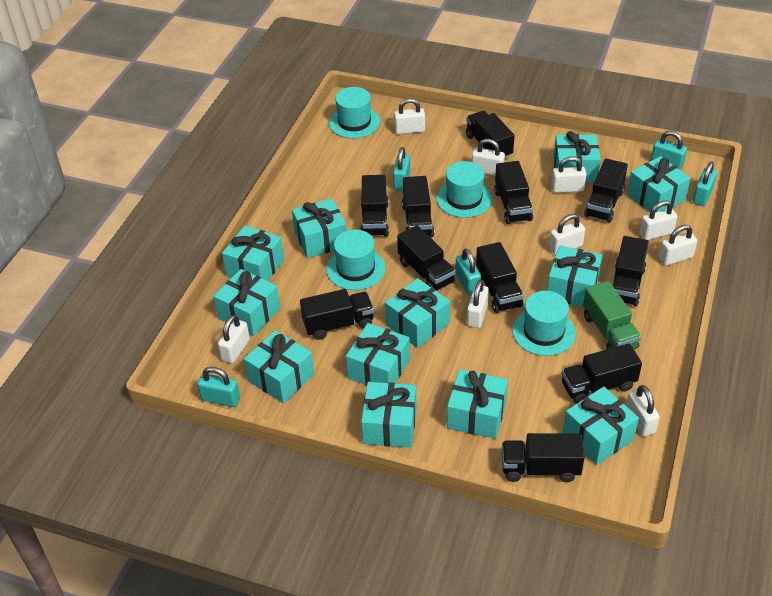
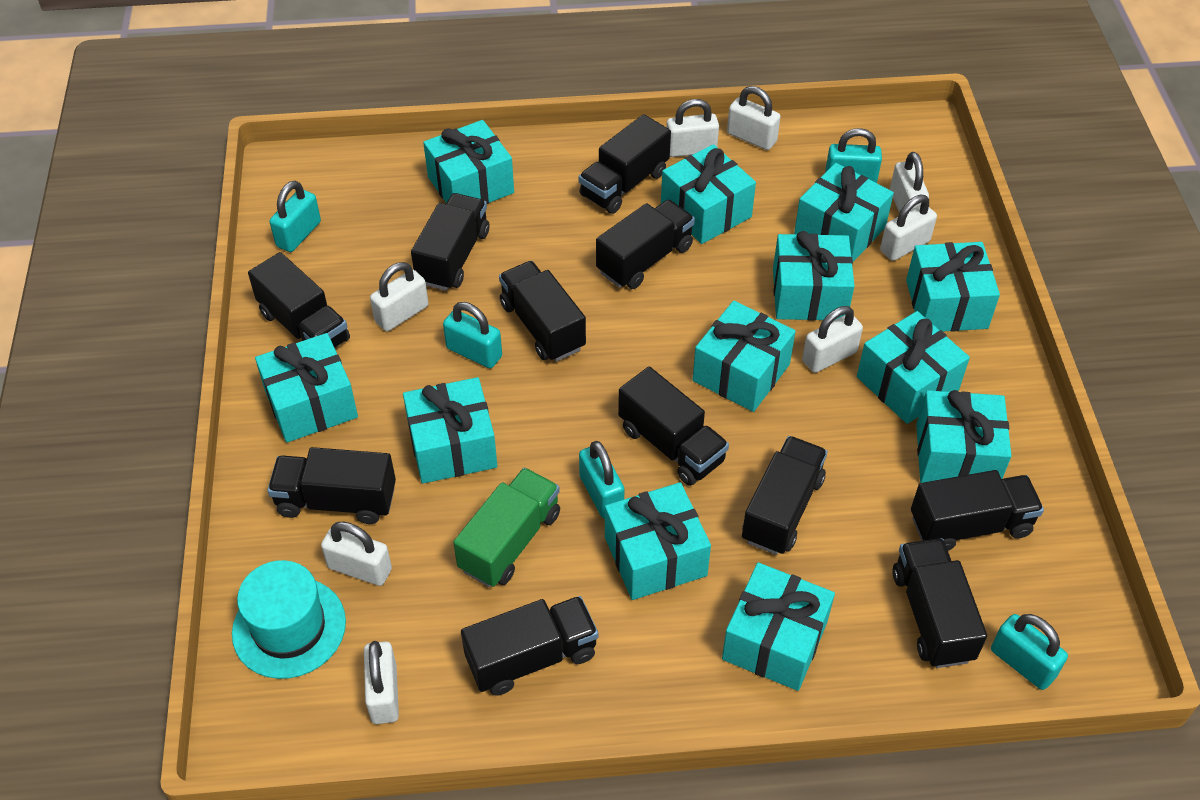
turquoise hat: 4 -> 1
white padlock: 9 -> 8

